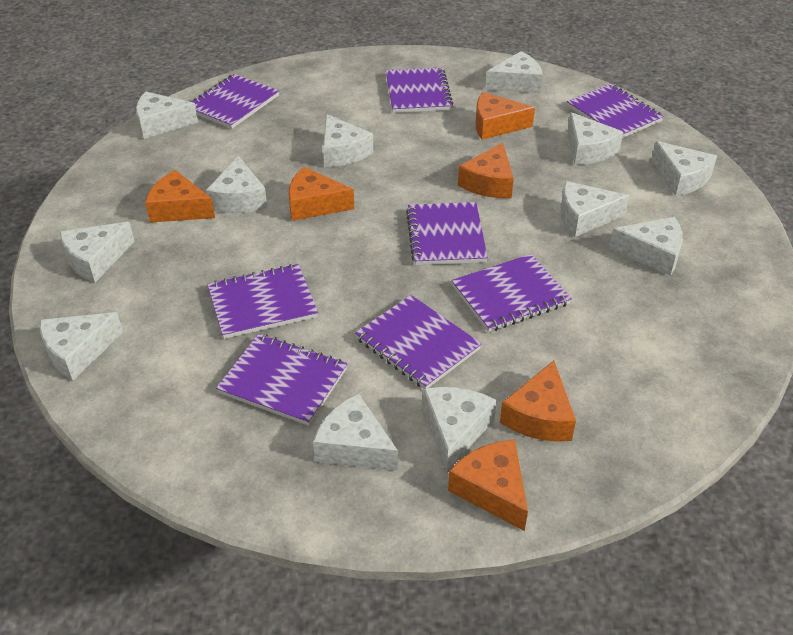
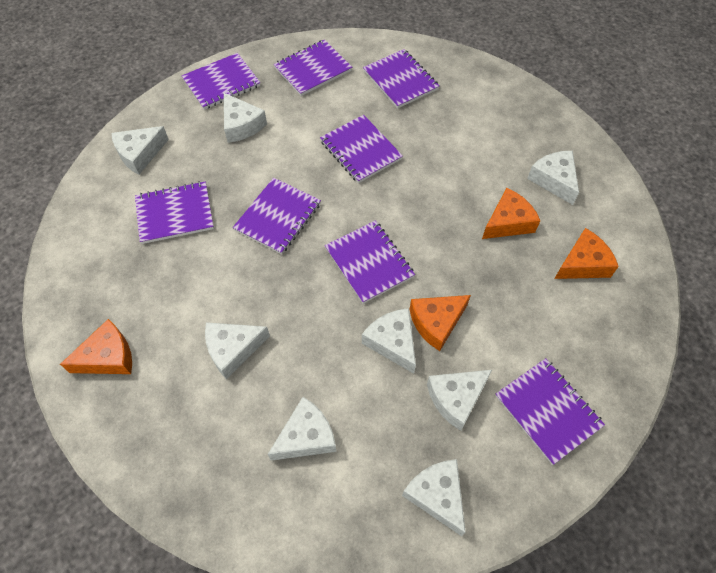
orange cheese: 6 -> 4
white cheese: 12 -> 8

